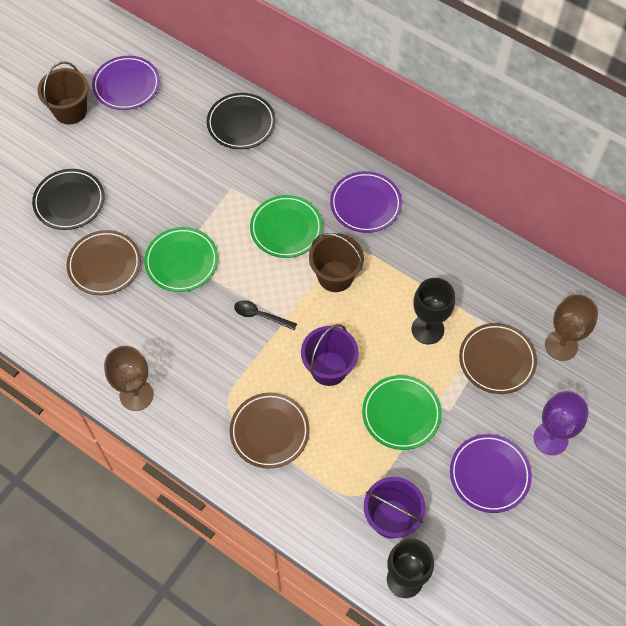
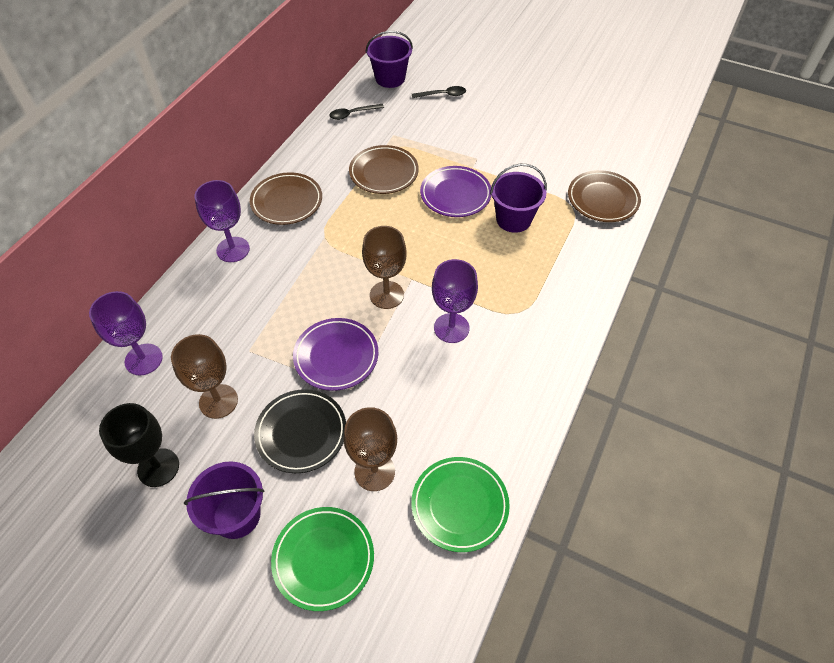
black goblet: 2 -> 1
black plate: 2 -> 1
black spoon: 1 -> 2
brown bucket: 2 -> 0
brown goblet: 2 -> 3
green plate: 3 -> 2
purple bucket: 2 -> 3
purple goblet: 1 -> 3
purple plate: 3 -> 2

